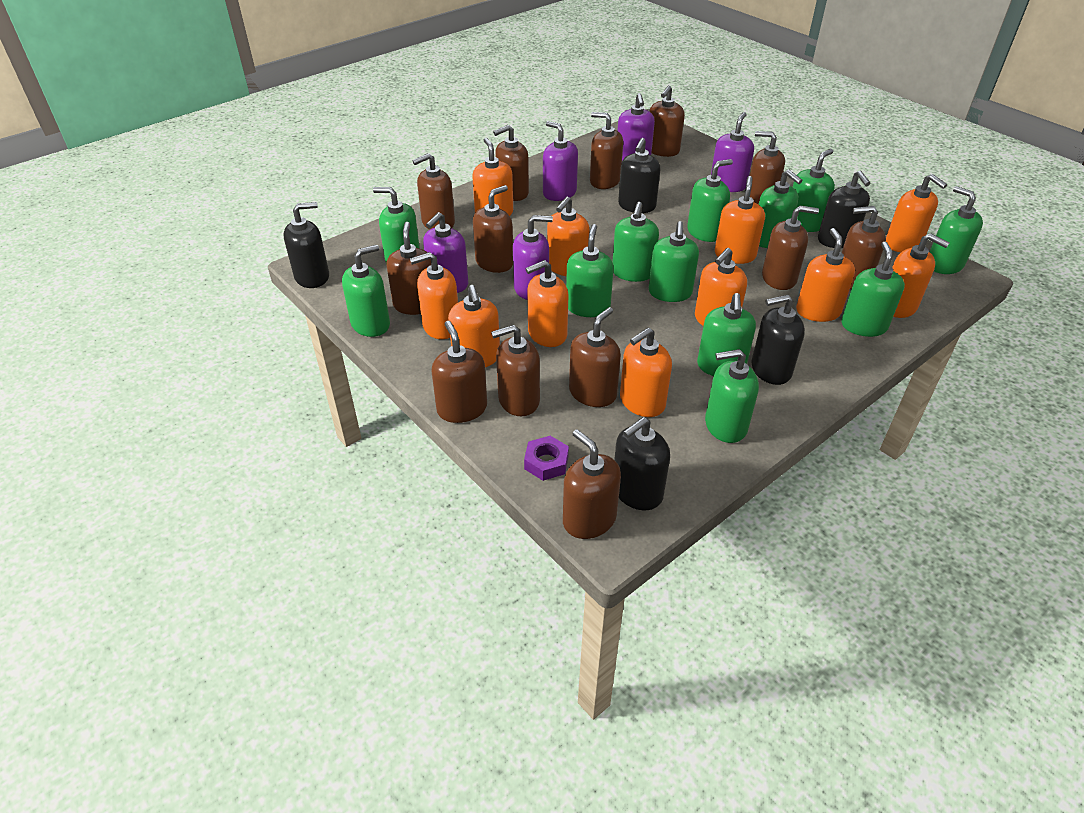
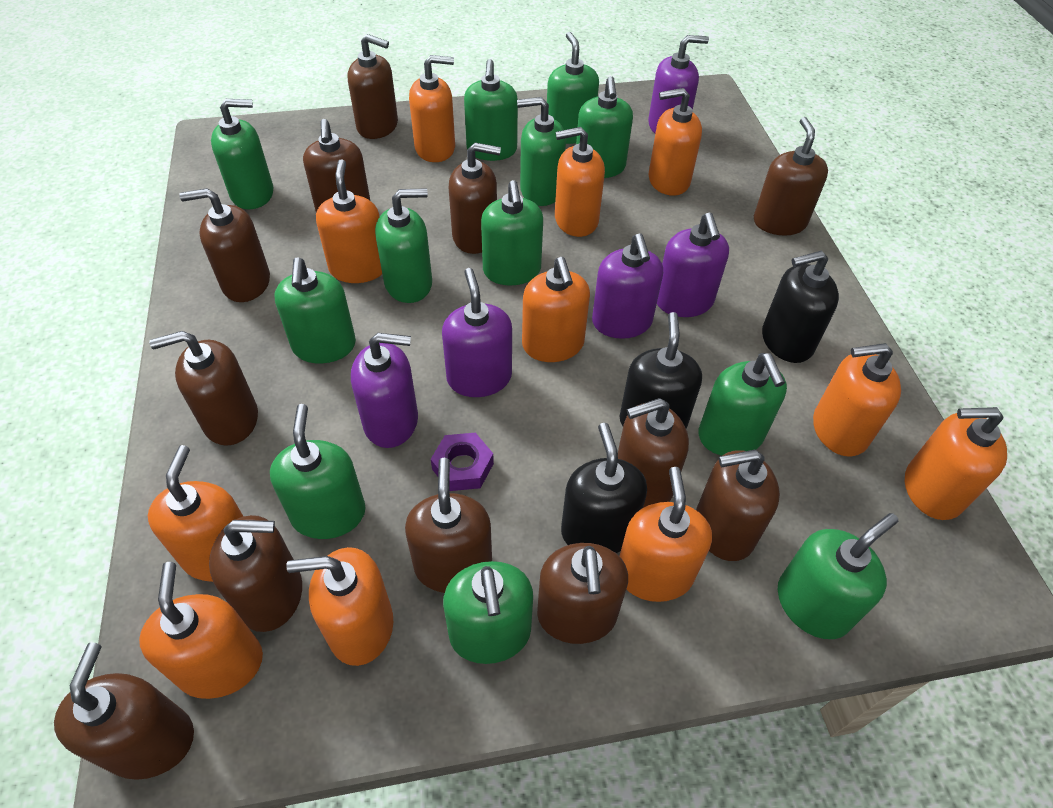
black soap dispenser: 5 -> 3
brown soap dispenser: 13 -> 12

